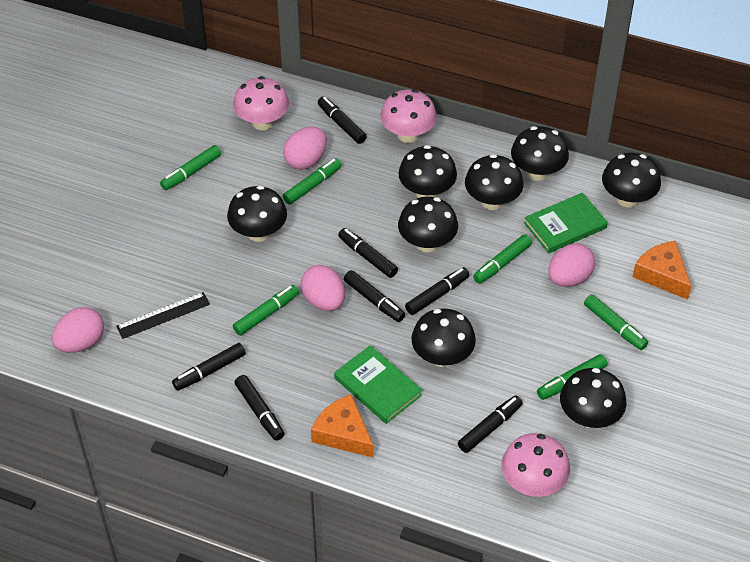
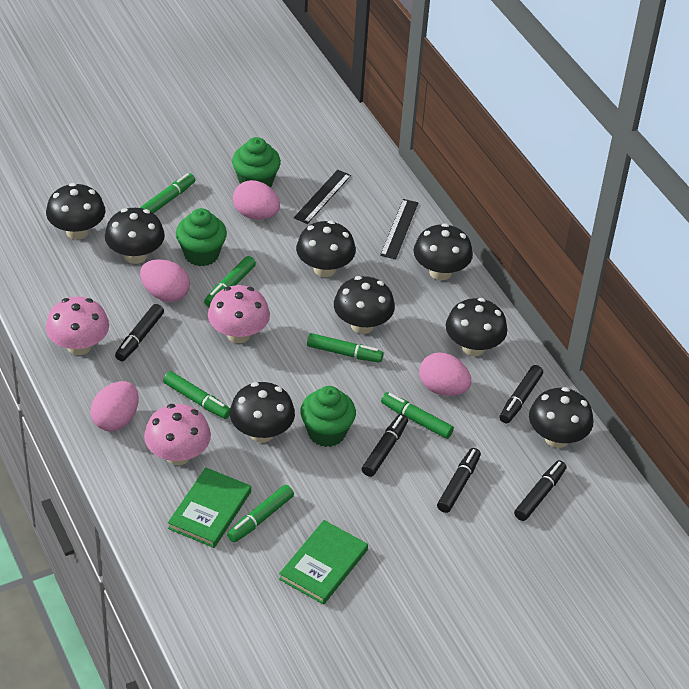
black marker: 7 -> 5
black ruler: 1 -> 2
green cupcake: 0 -> 3
orange cheese: 2 -> 0

